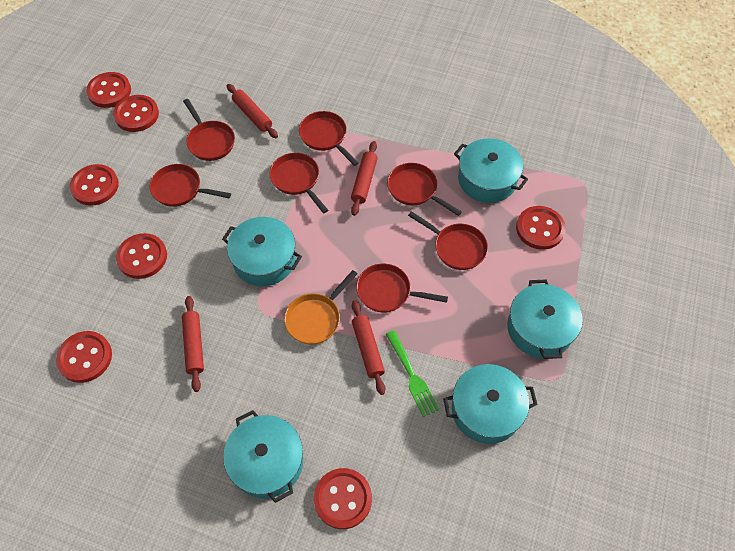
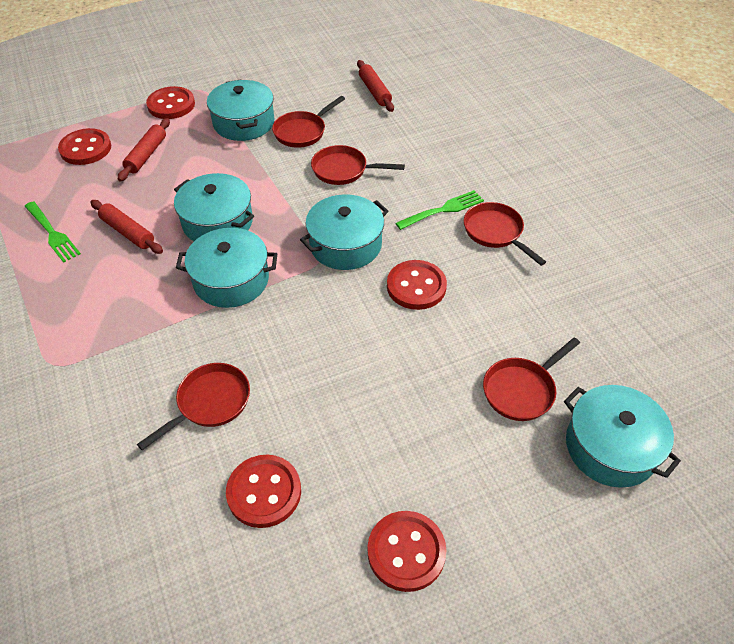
green fork: 1 -> 2
orange pan: 1 -> 0
red button: 7 -> 5
red pan: 7 -> 5
red rolling pin: 4 -> 3

